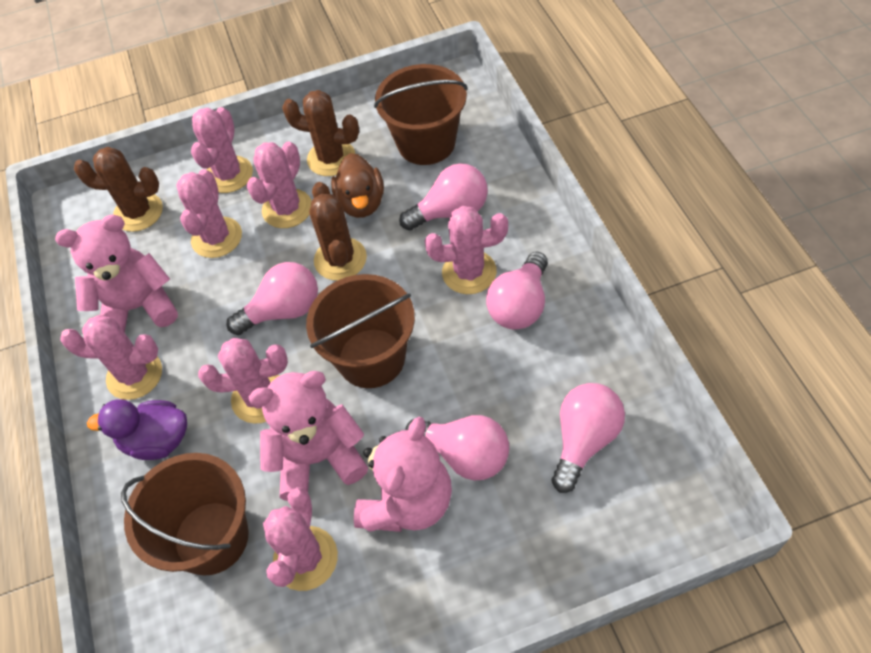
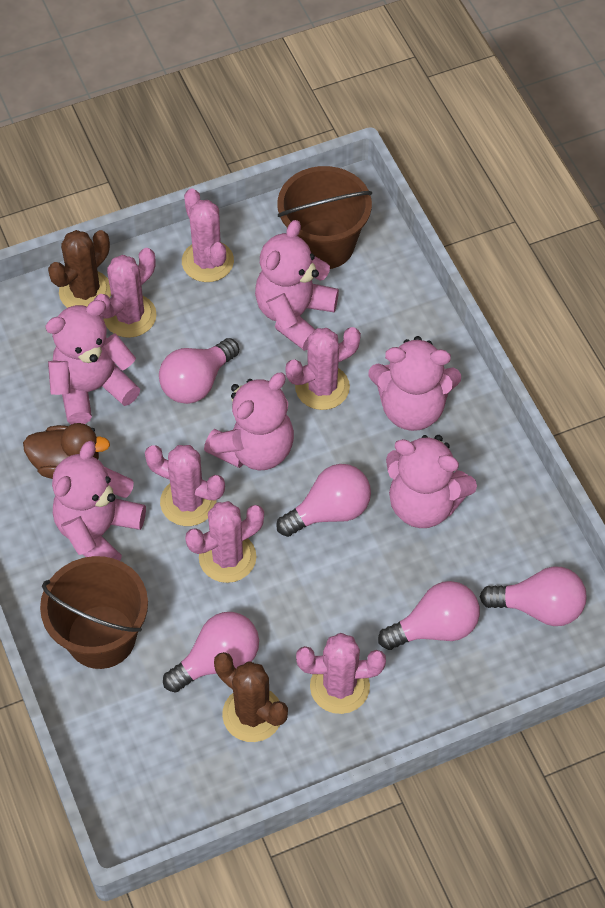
brown bucket: 3 -> 2
brown cactus: 3 -> 2
pink cactus: 7 -> 6
pink teddy bear: 3 -> 6
purple duck: 1 -> 0

